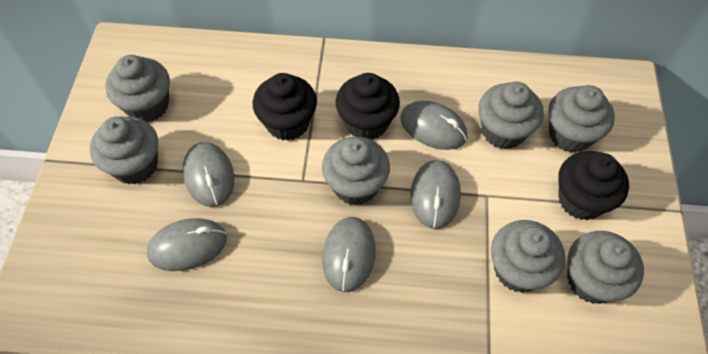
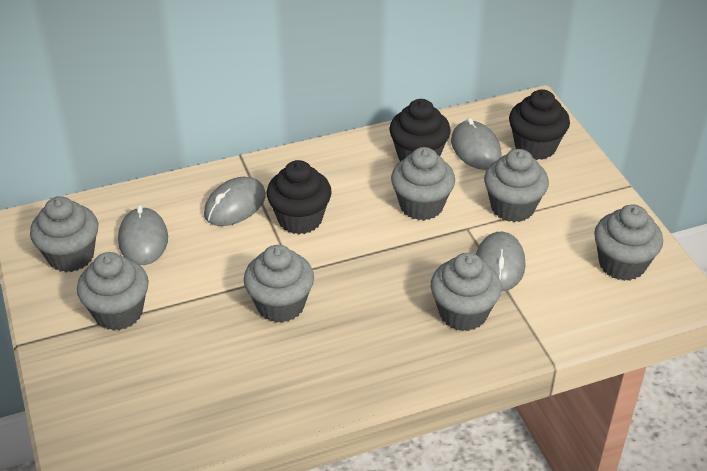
grey mouse: 5 -> 4

